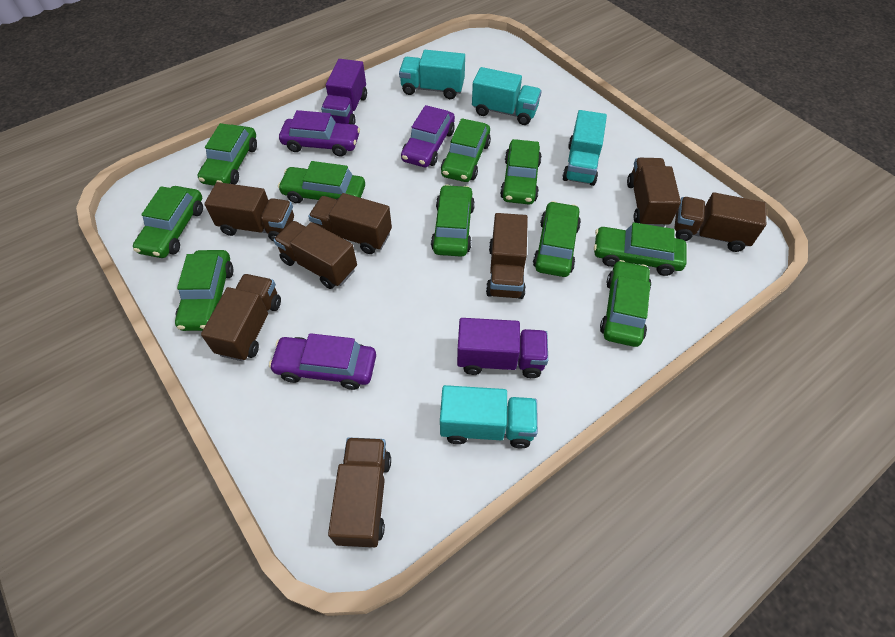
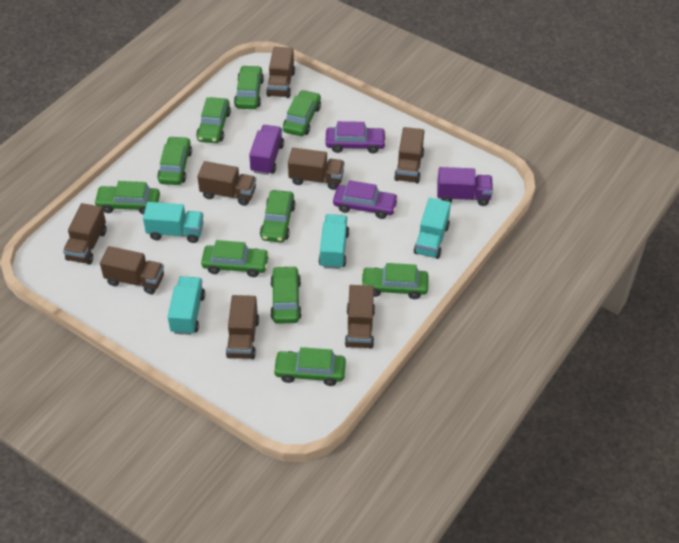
purple car: 3 -> 2

